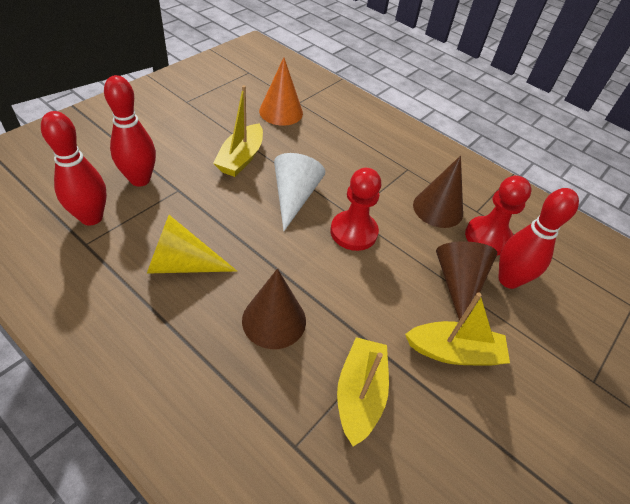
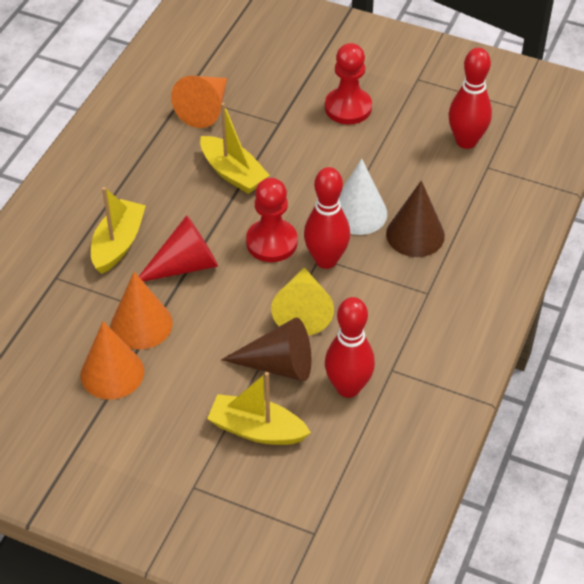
brown cone: 3 -> 2
orange cone: 1 -> 3
red cone: 0 -> 1

